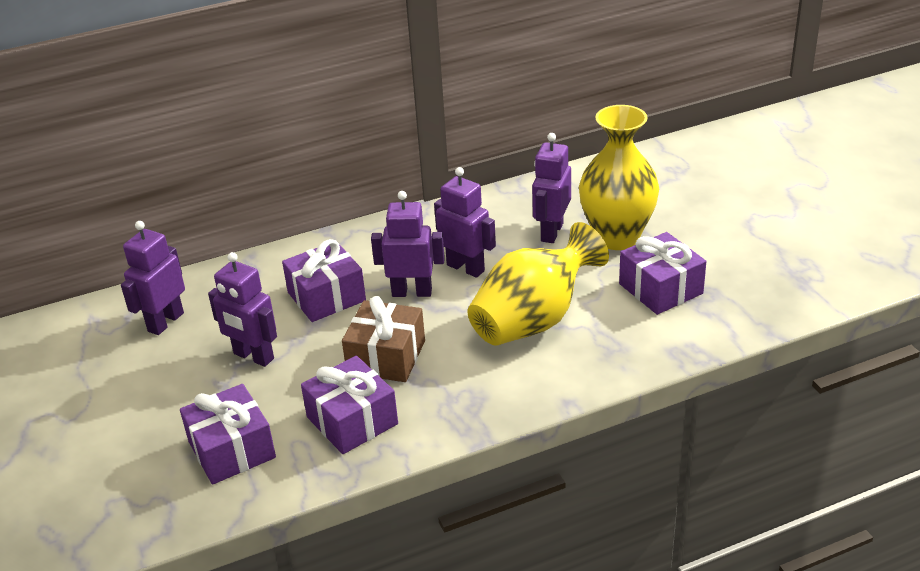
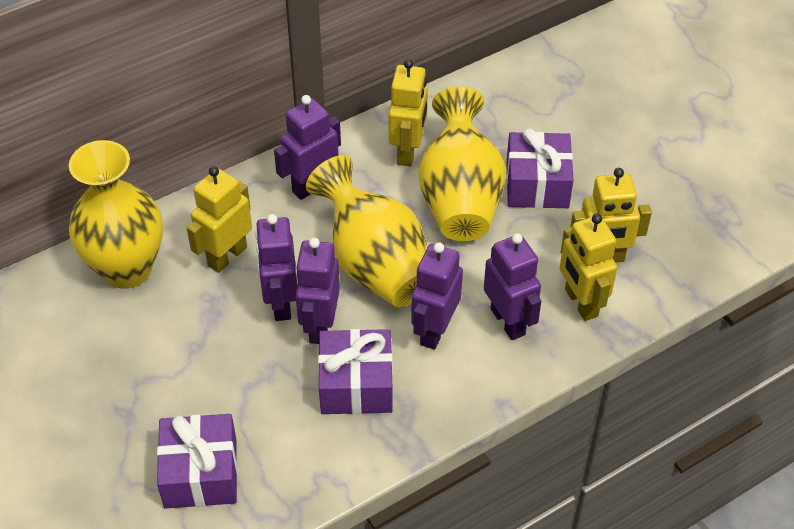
brown gift: 1 -> 0
purple gift: 4 -> 3
yellow robot: 0 -> 4
yellow vase: 2 -> 3

